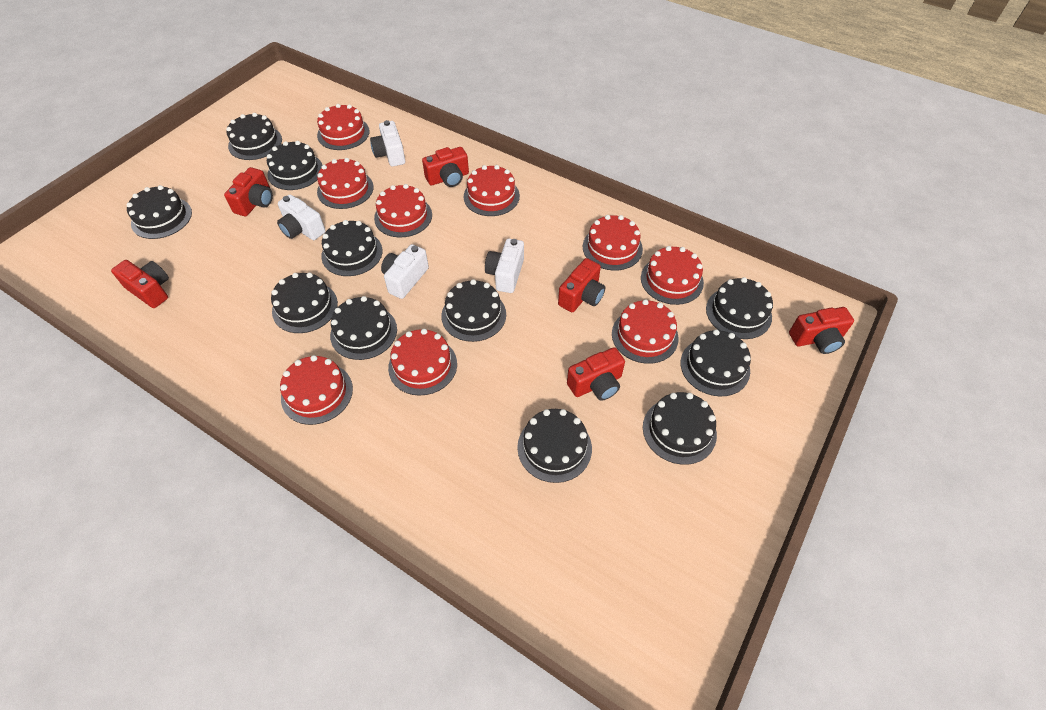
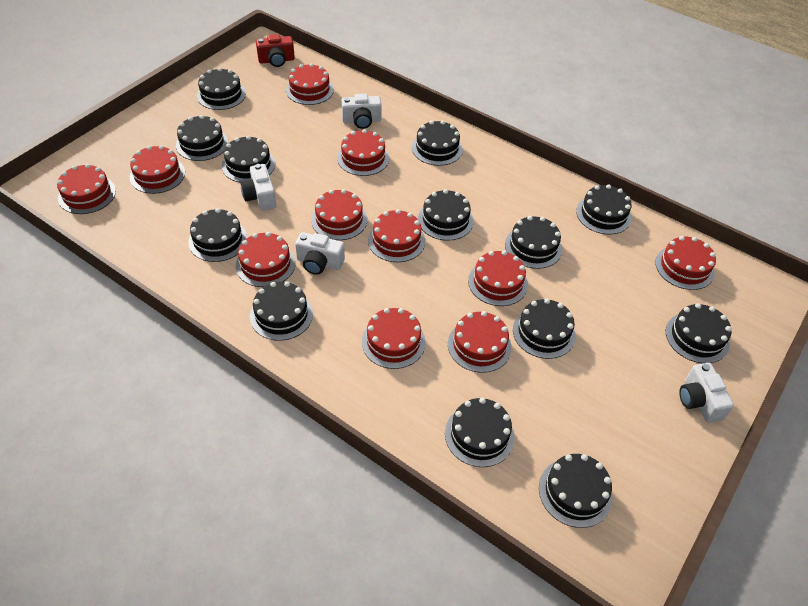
black cake: 11 -> 13
red cake: 9 -> 11
red camera: 6 -> 1

